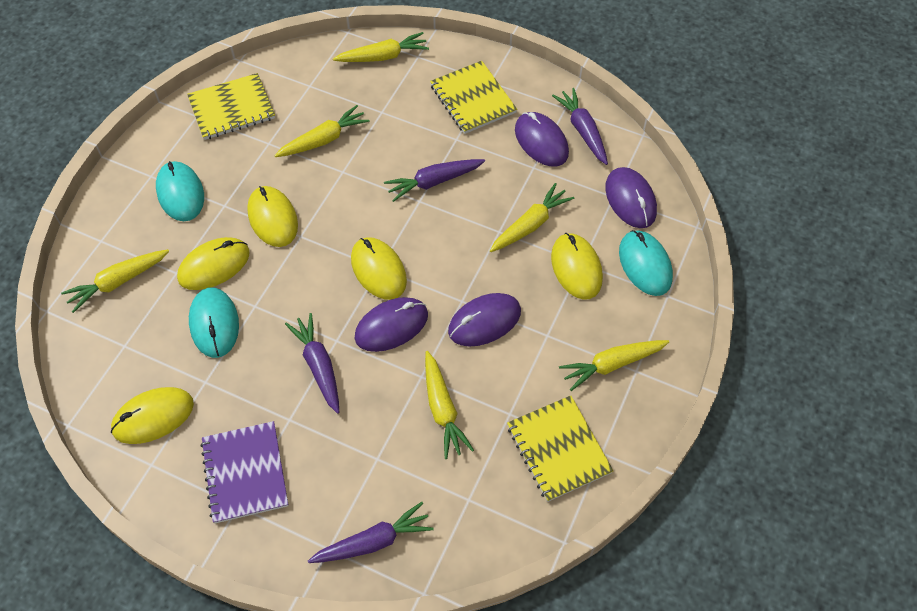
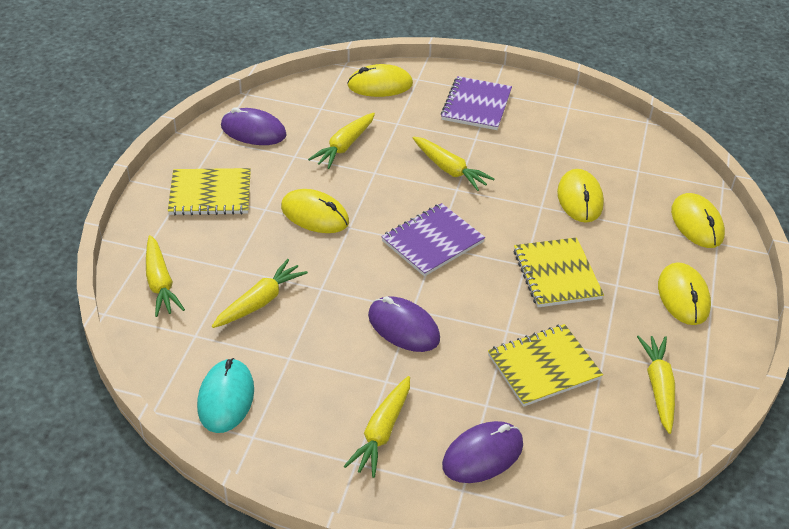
purple carrot: 4 -> 0
purple mouse: 4 -> 3
purple notebook: 1 -> 2
turquoise mouse: 3 -> 1

